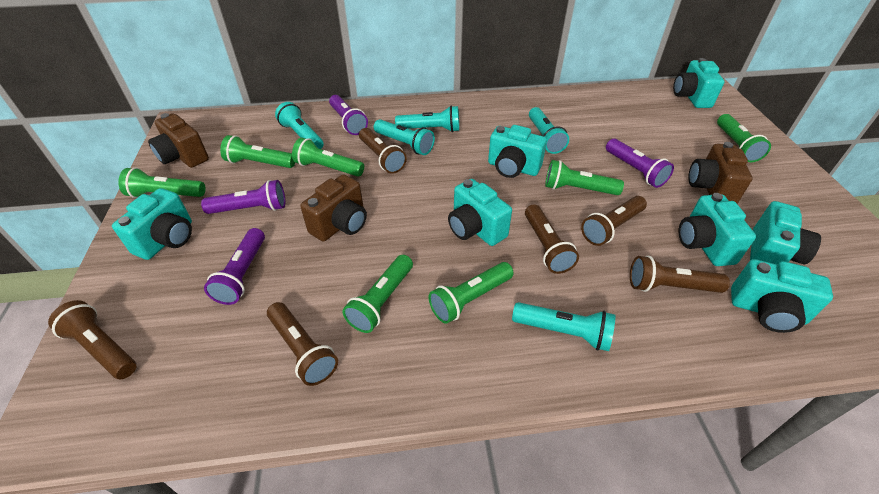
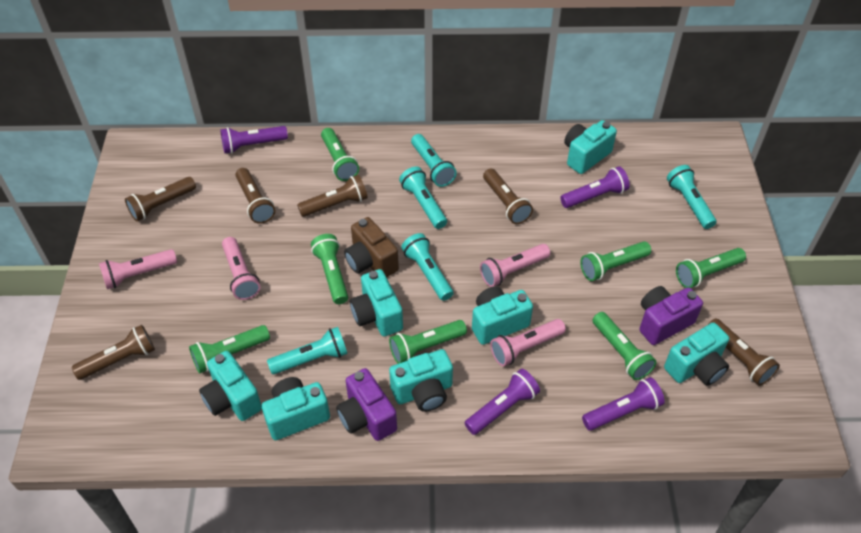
brown camera: 3 -> 1
pink flashlight: 0 -> 4
purple camera: 0 -> 2

